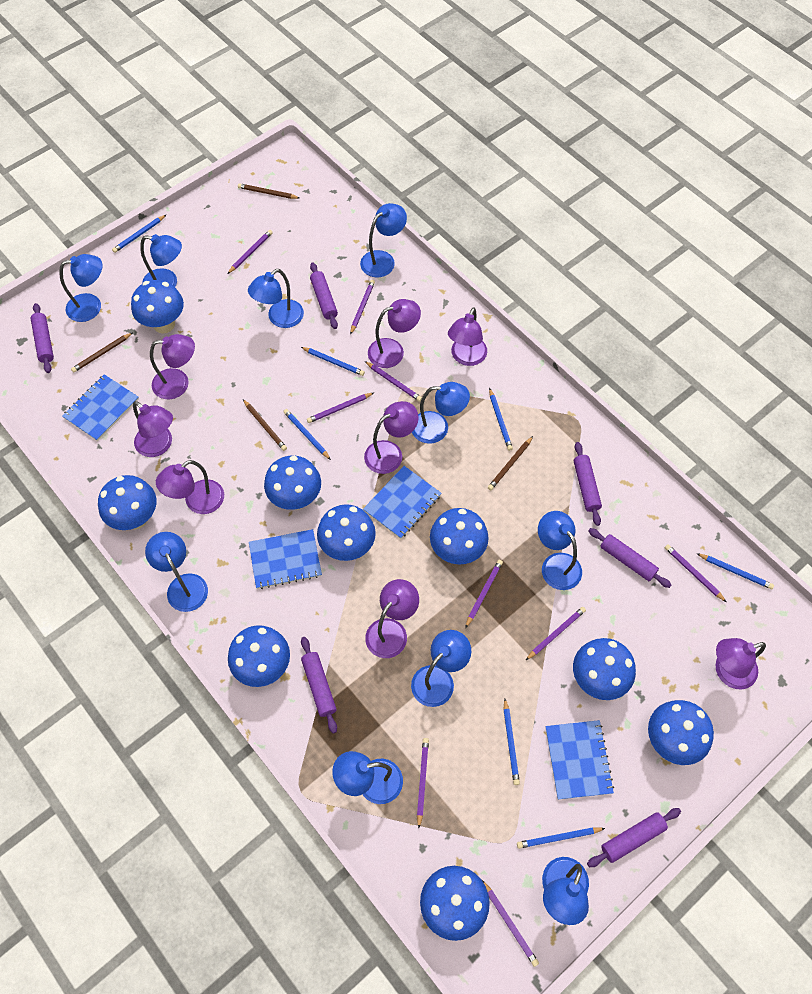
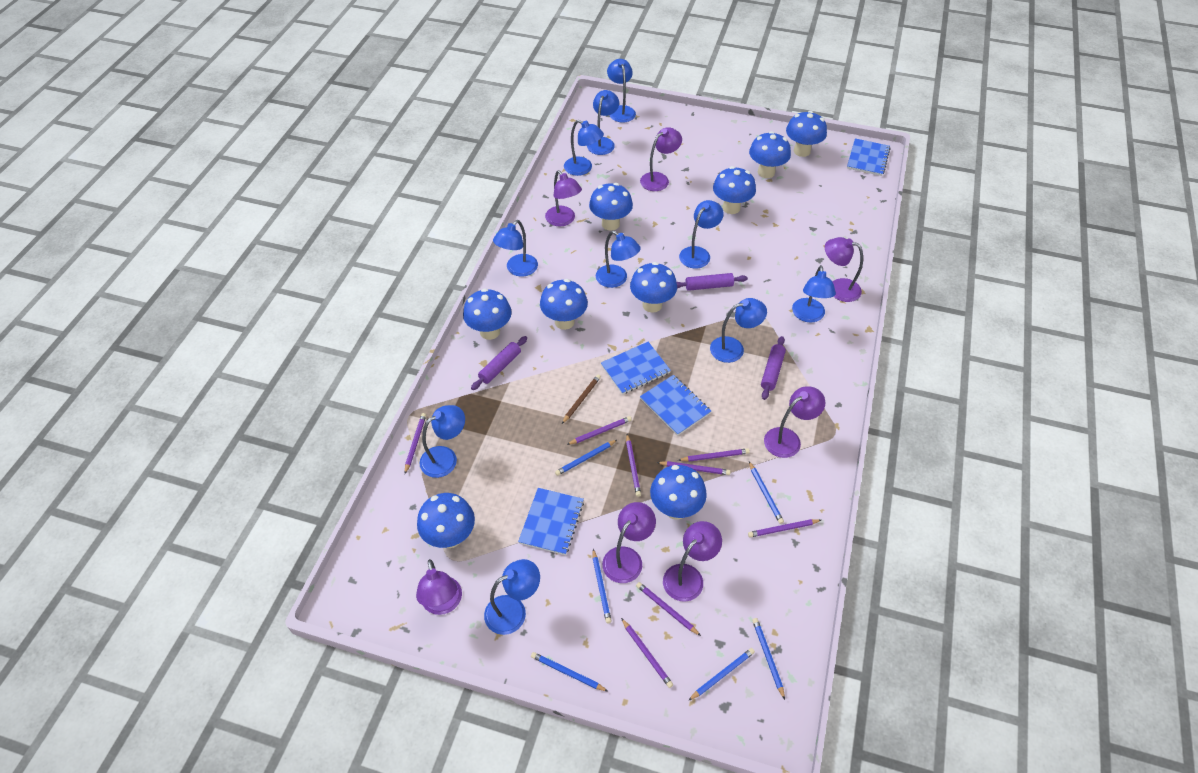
blue pencil: 7 -> 6
brown pencil: 4 -> 1
purple lamp: 8 -> 7
purple pencil: 9 -> 8
purple rolling pin: 6 -> 3

